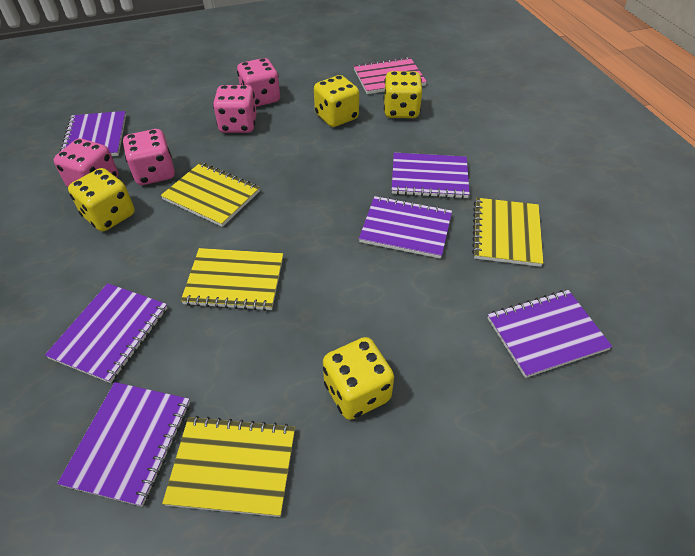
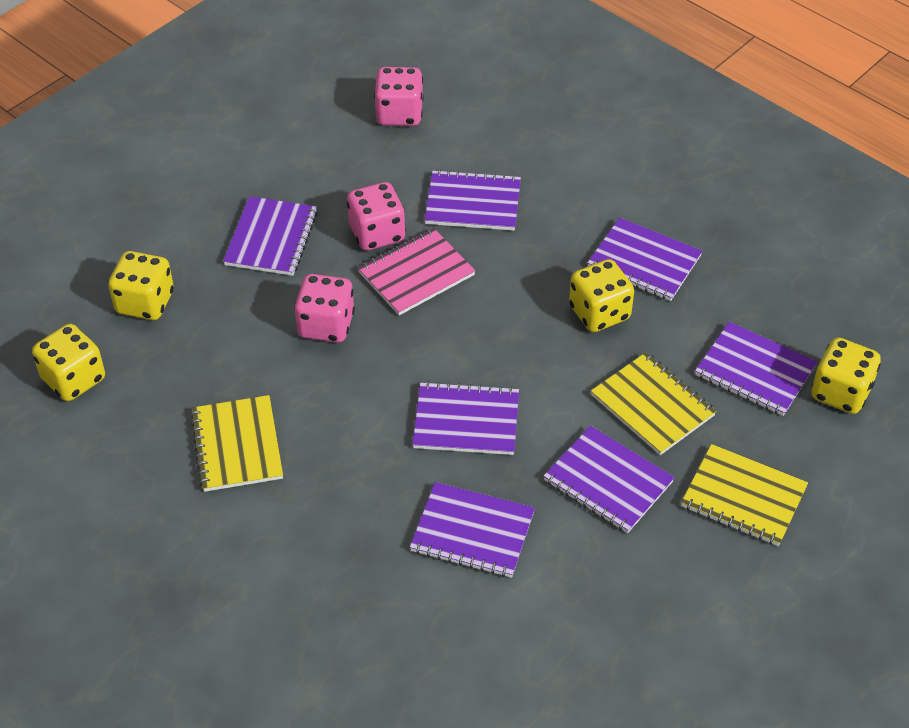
pink dice: 4 -> 3
purple notebook: 6 -> 7
yellow notebook: 4 -> 3

